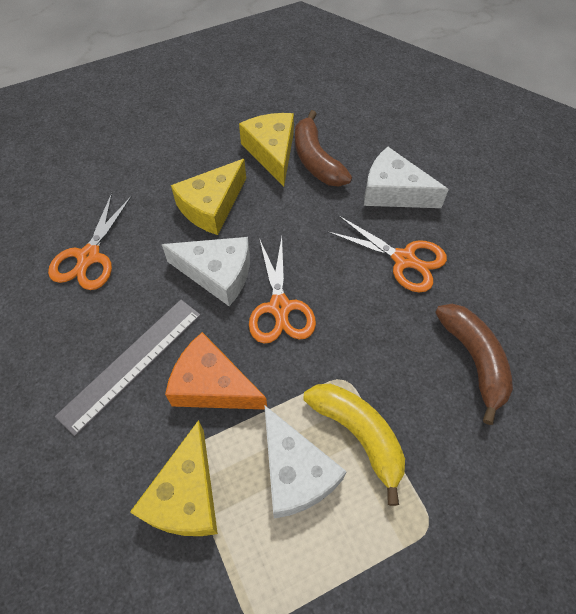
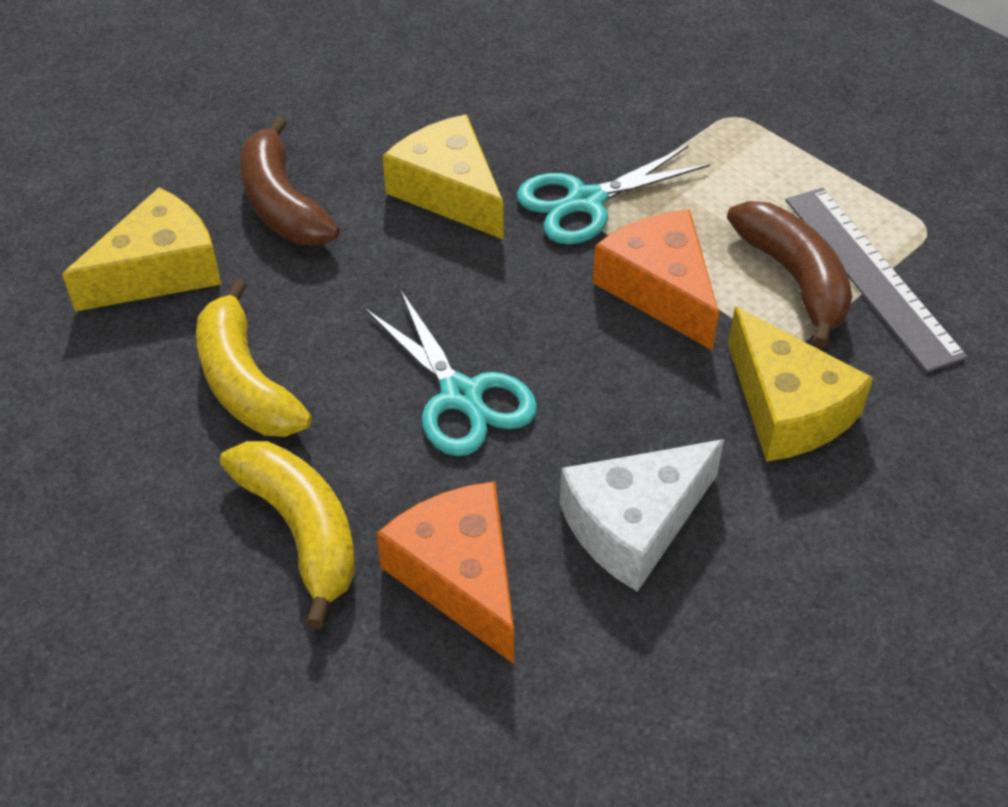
orange cheese: 1 -> 2
orange scissors: 3 -> 0
turquoise scissors: 0 -> 2
white cheese: 3 -> 1
yellow banana: 1 -> 2

